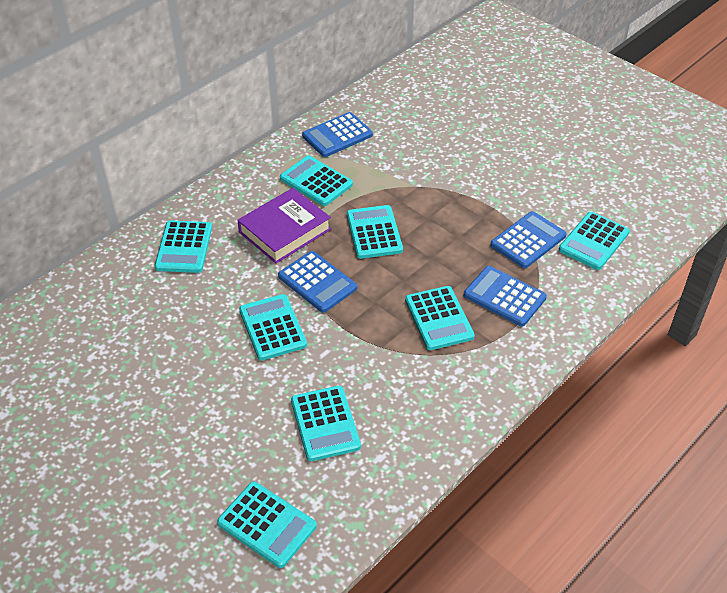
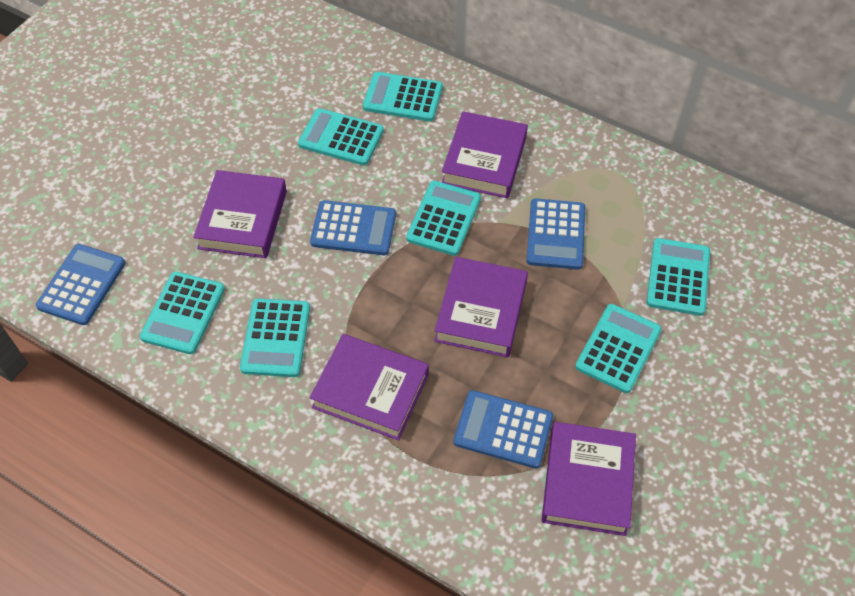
purple book: 1 -> 5
turquoise calculator: 8 -> 7

